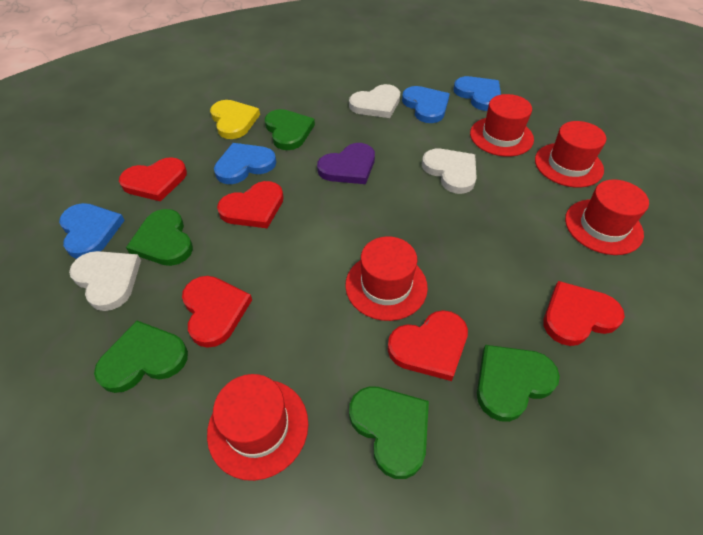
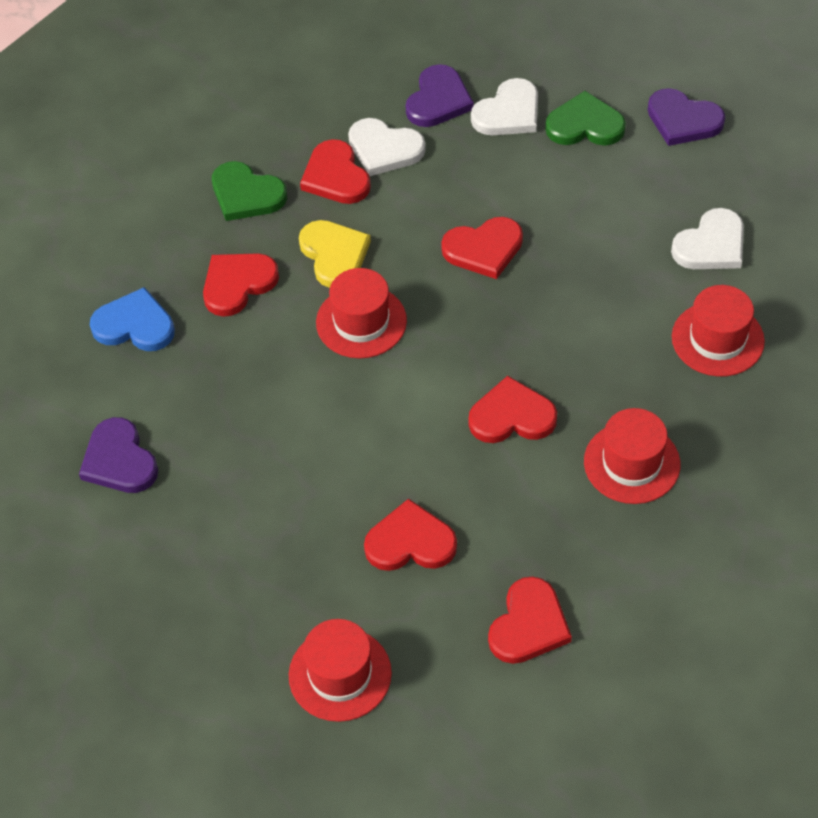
blue heart: 4 -> 1
green heart: 5 -> 2
purple heart: 1 -> 3
red hat: 5 -> 4
red heart: 5 -> 6

